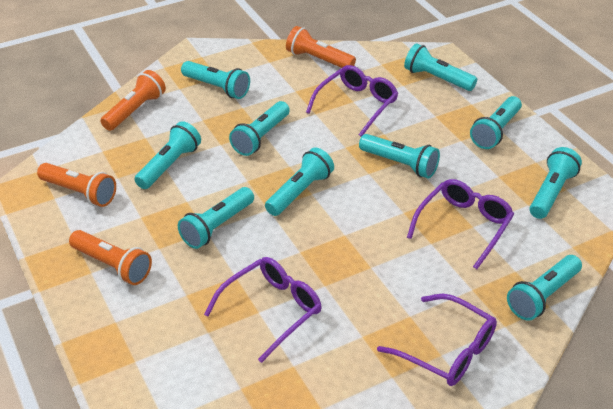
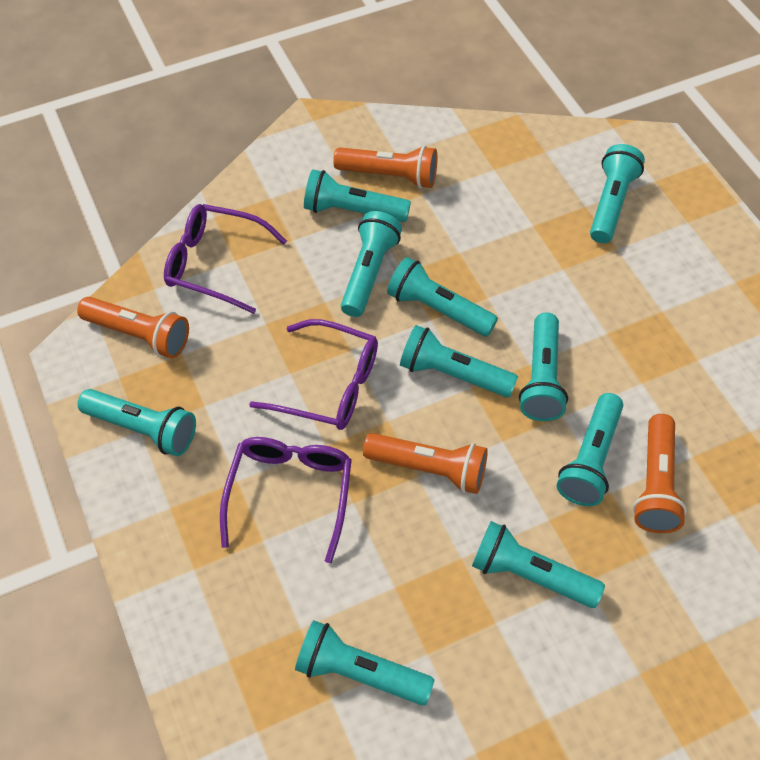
purple glasses: 4 -> 3

